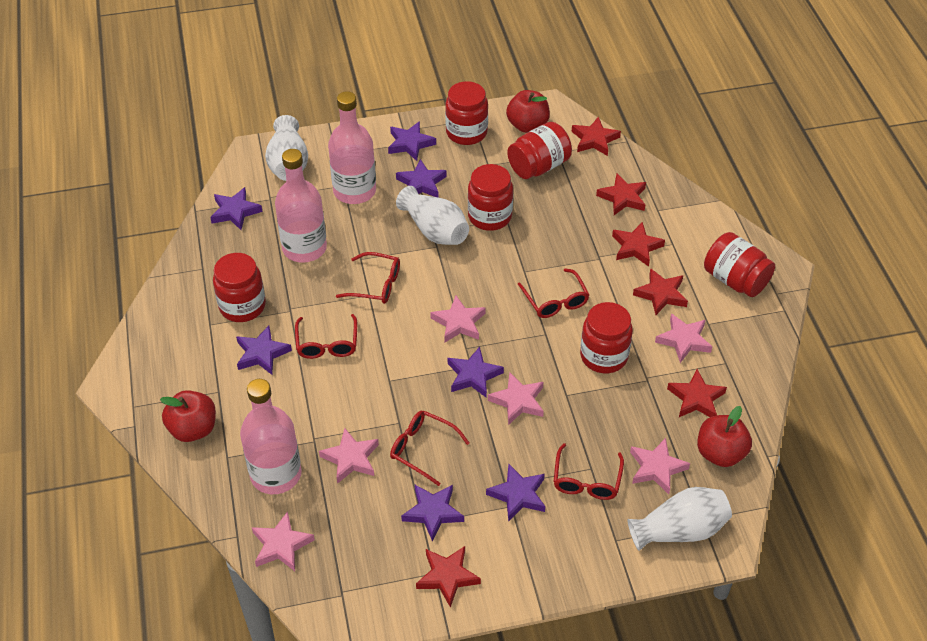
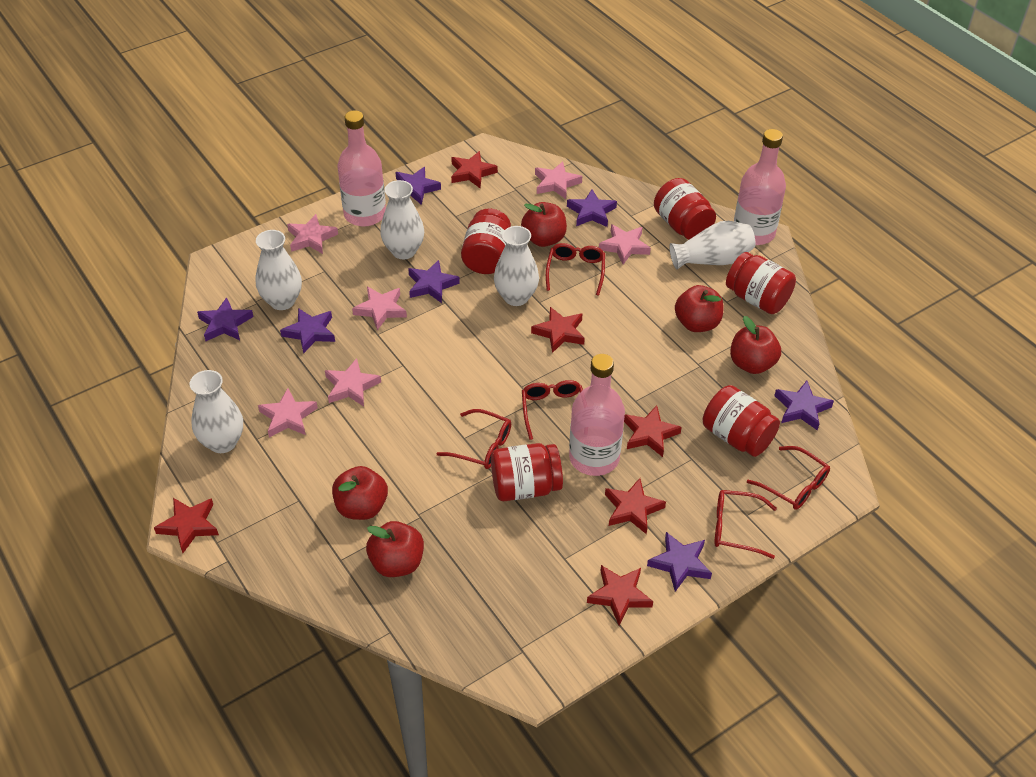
red apple: 3 -> 5
red jar: 6 -> 5
white vase: 3 -> 5

